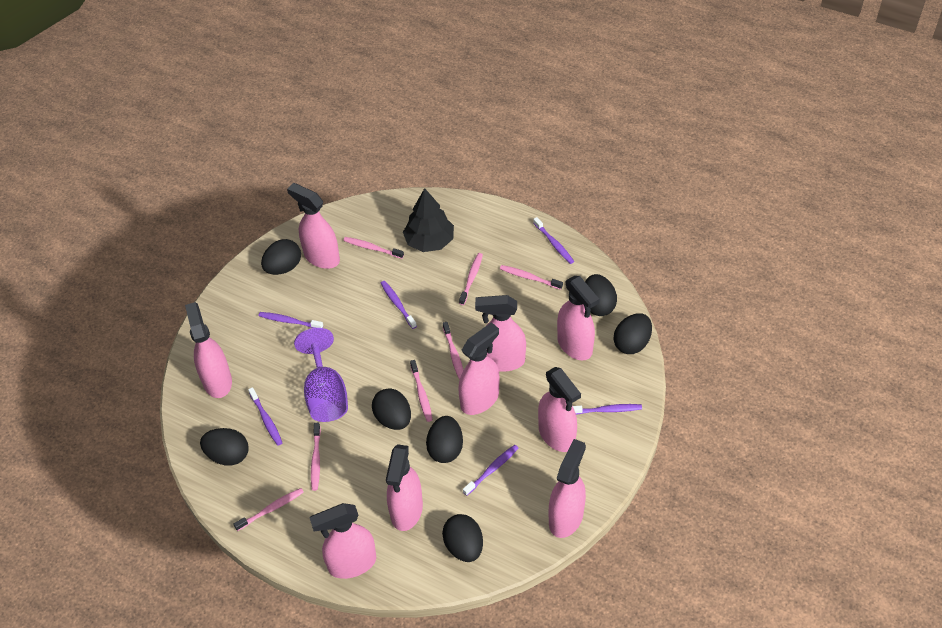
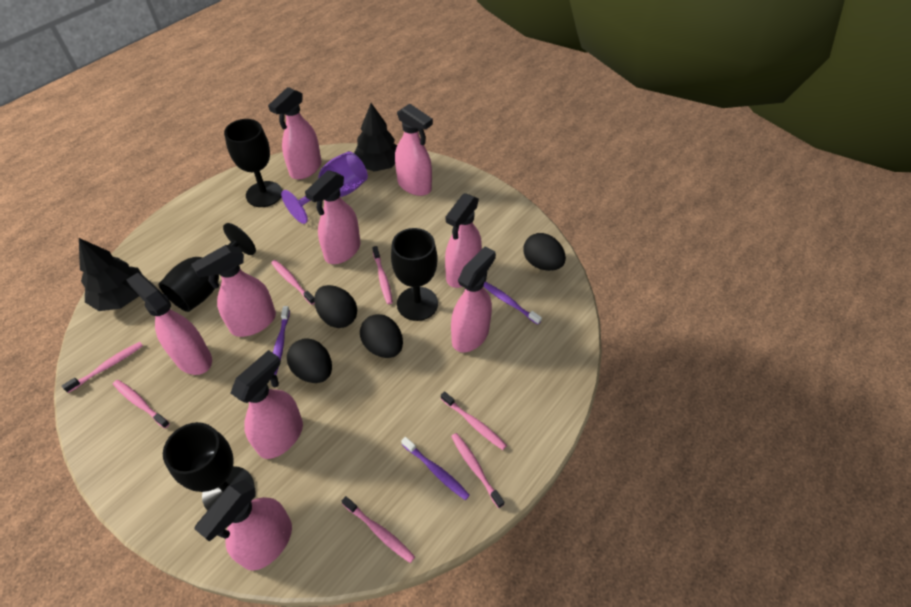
black egg: 7 -> 4
black goblet: 0 -> 4
black tree: 1 -> 2
purple toothbrush: 6 -> 3

